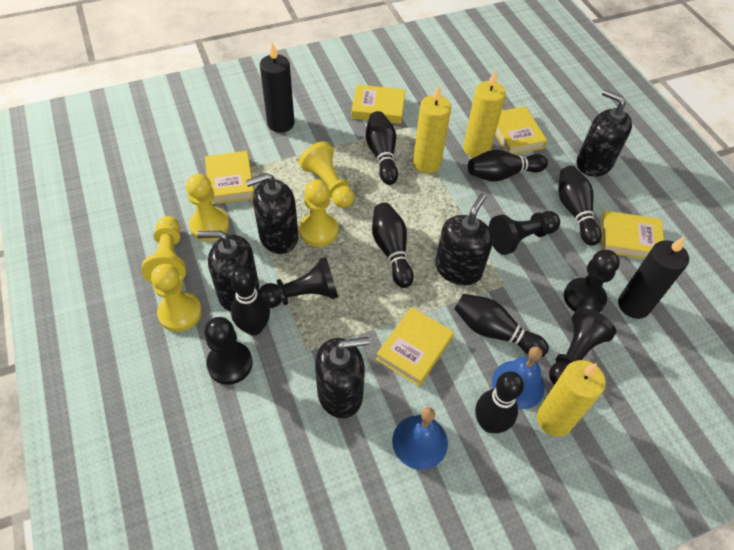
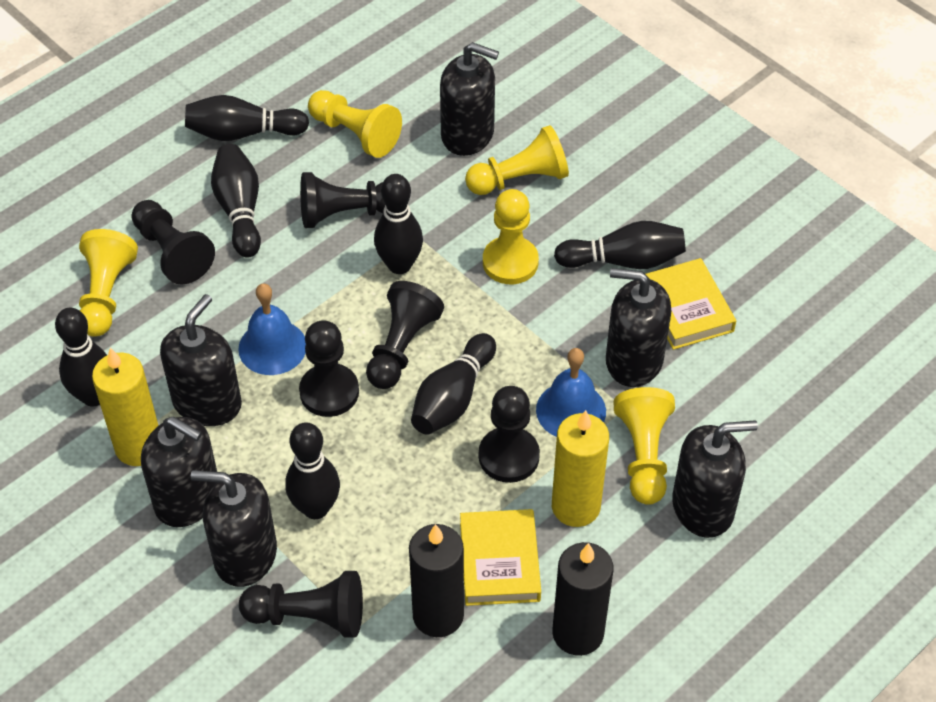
black pawn: 5 -> 6
black soap dispenser: 5 -> 6
yellow book: 5 -> 2
yellow candle: 3 -> 2

